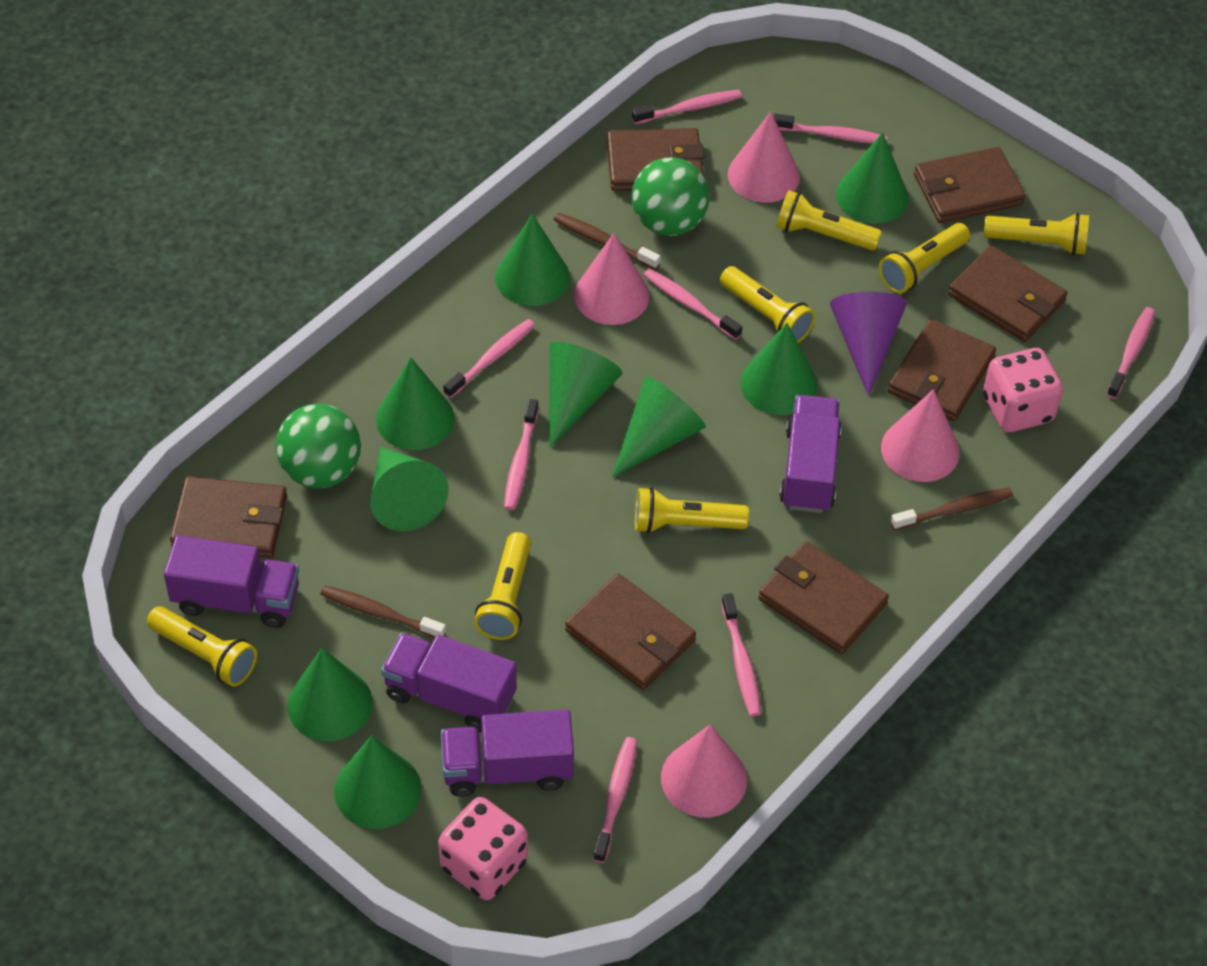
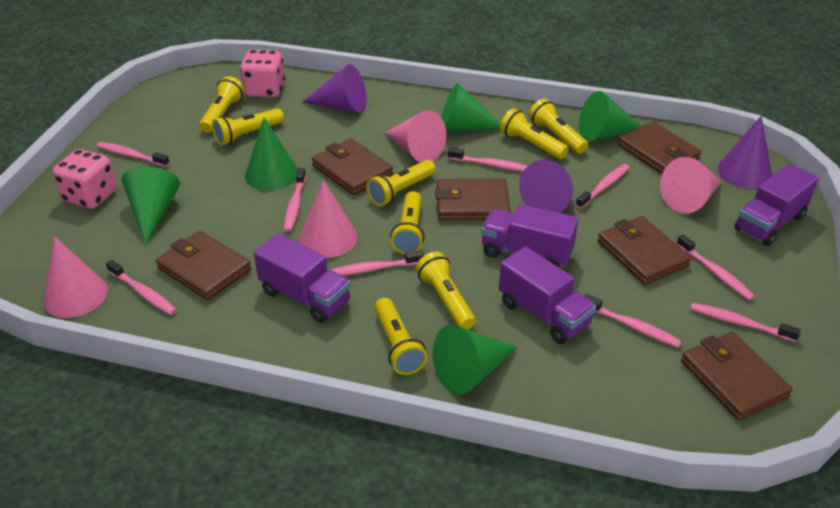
brown toothbrush: 3 -> 0
brown wallet: 7 -> 6
green ball: 2 -> 0
green cone: 9 -> 5
pink toothbrush: 8 -> 9
purple cone: 1 -> 3
yellow flashlight: 7 -> 8

